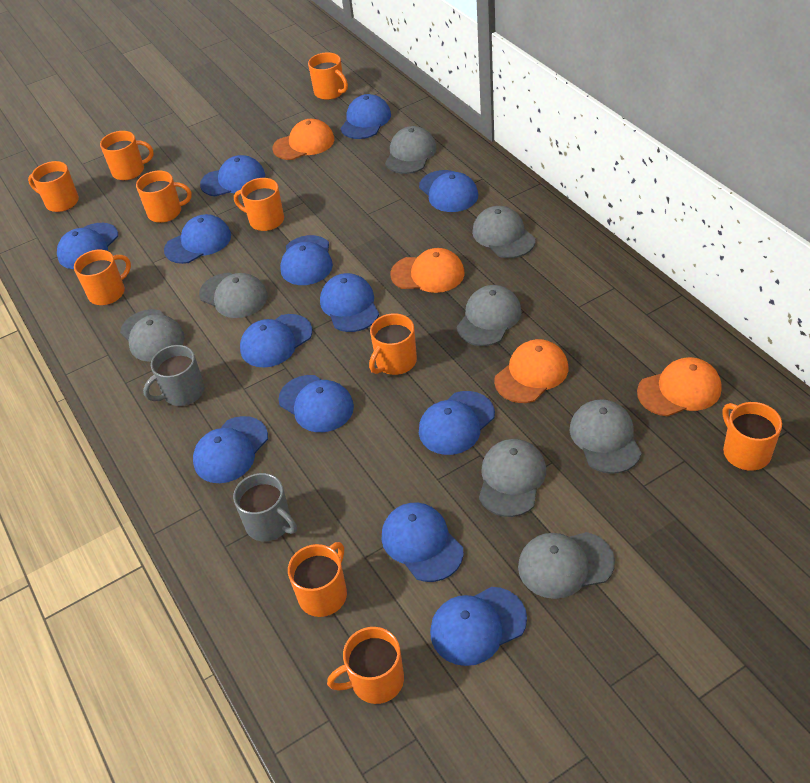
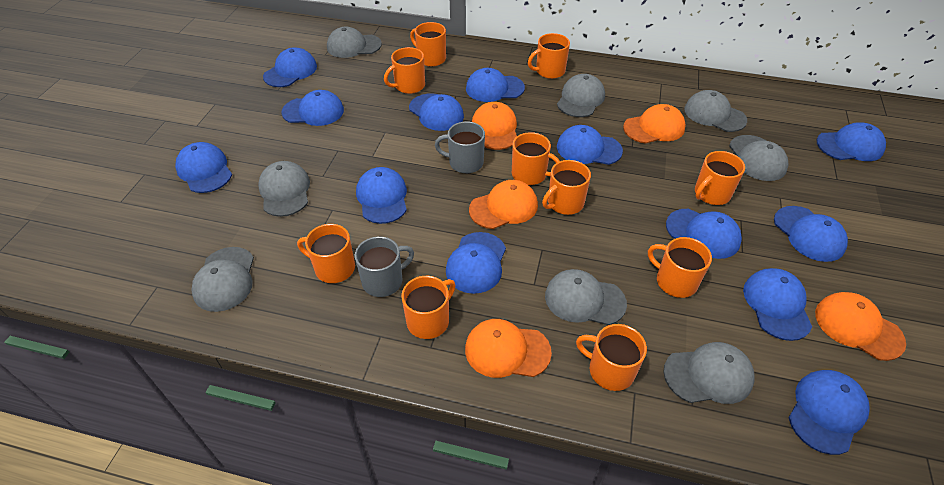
orange cap: 4 -> 5

